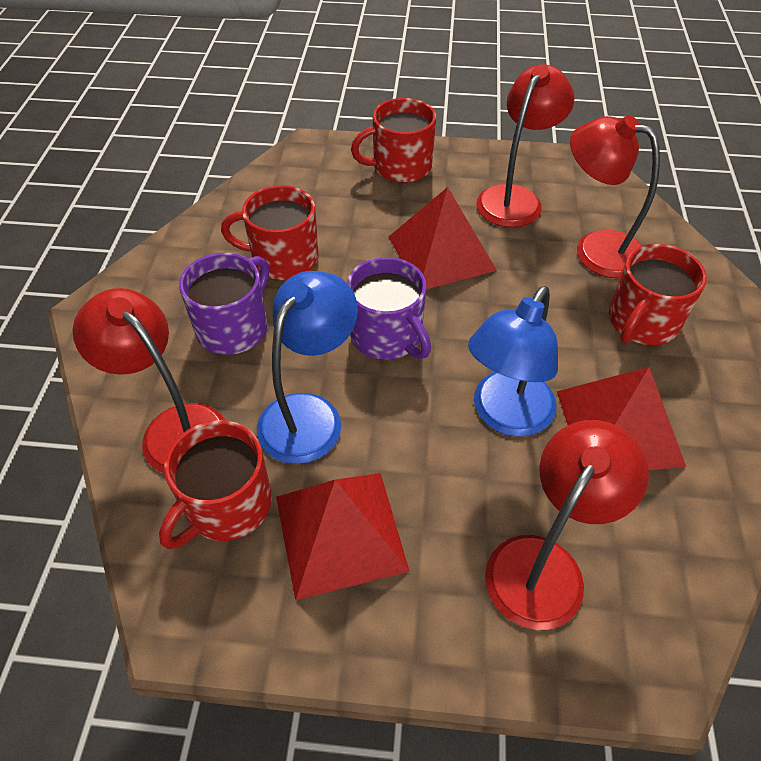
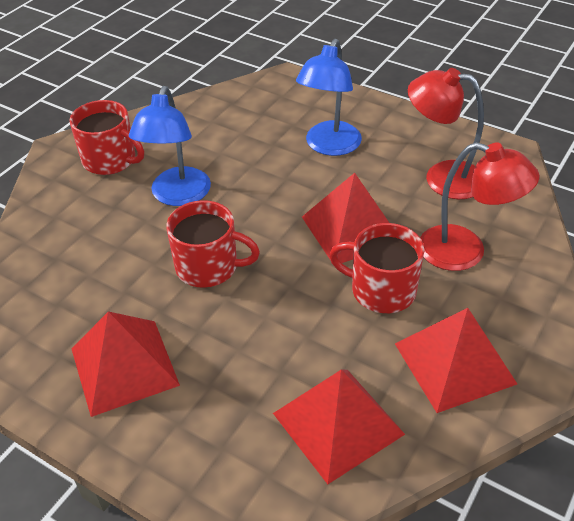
purple mug: 2 -> 0
red lamp: 4 -> 2
red mug: 4 -> 3
red pyramid: 3 -> 4

